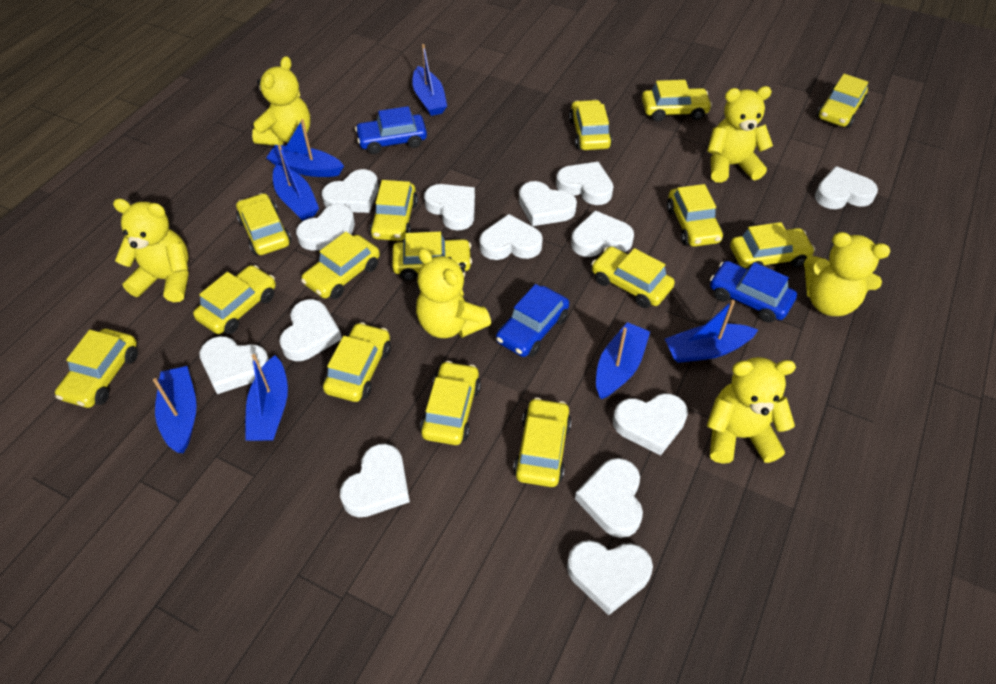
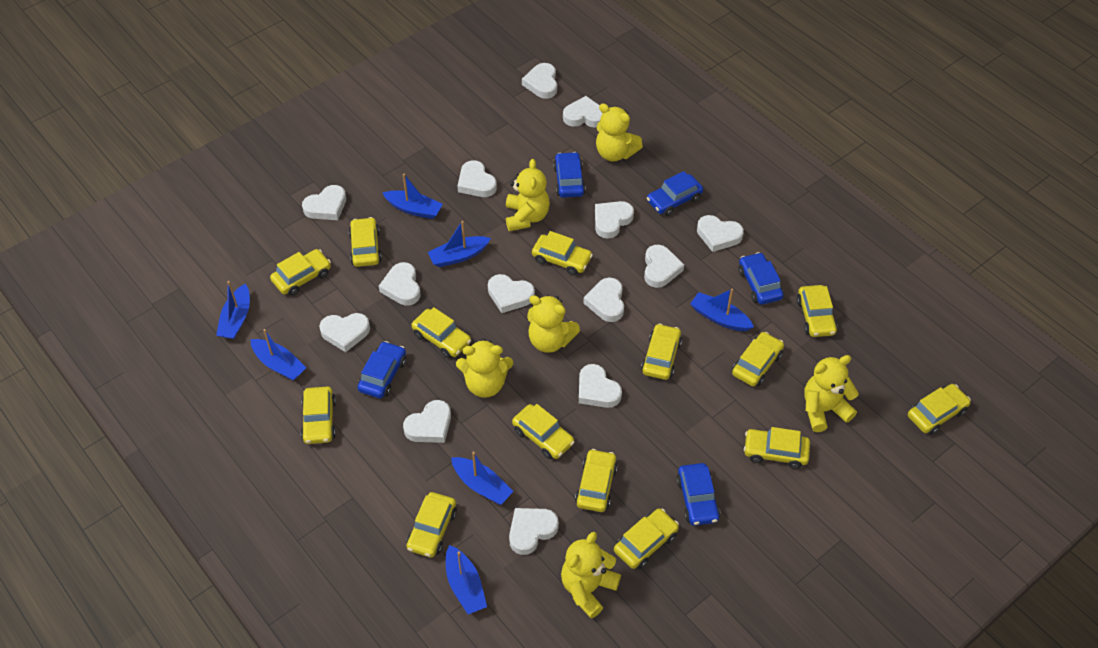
blue car: 3 -> 5
yellow car: 15 -> 14

